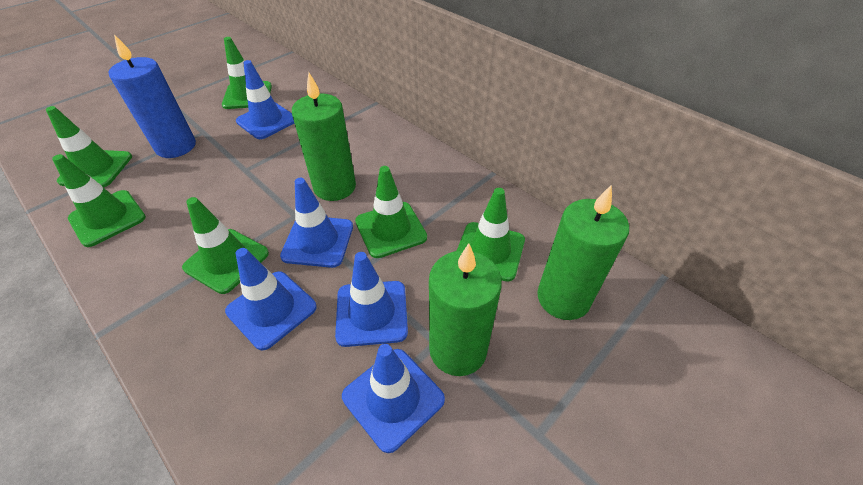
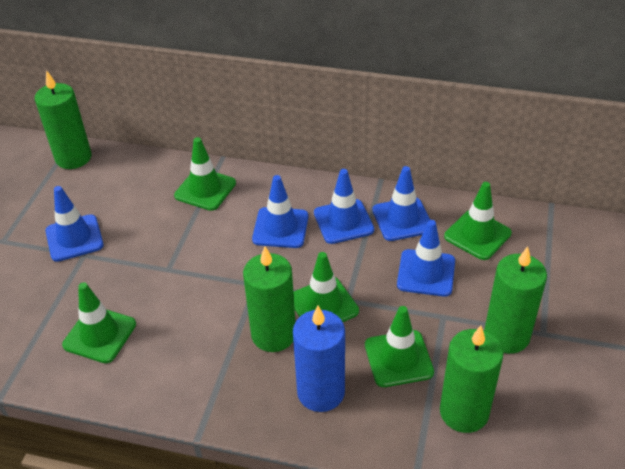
green candle: 3 -> 4
green traffic cone: 6 -> 5

